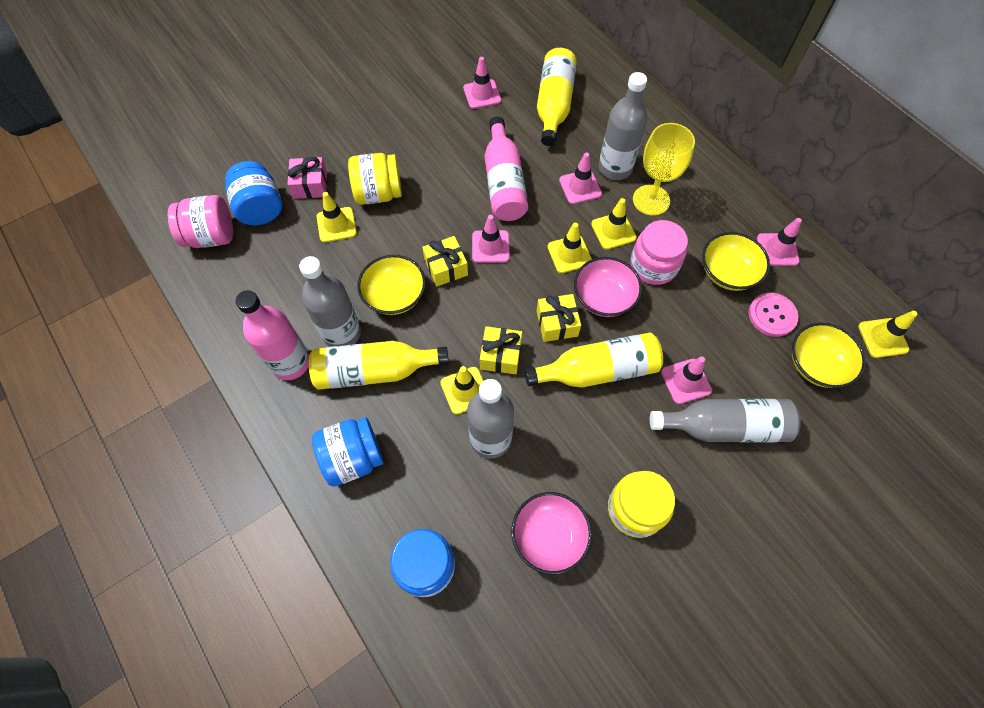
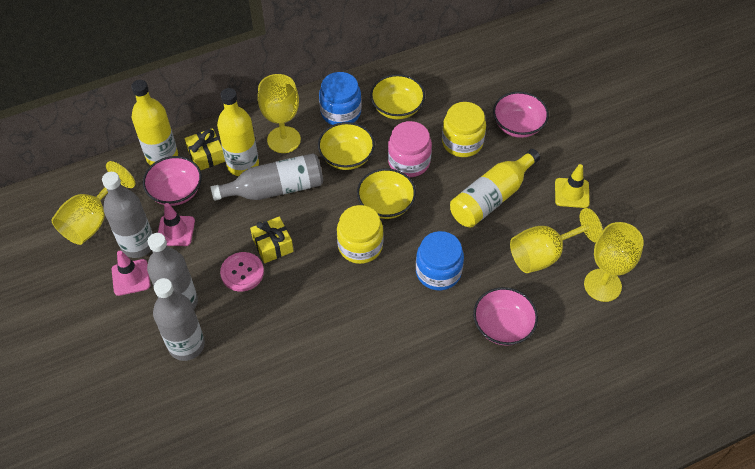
blue jar: 3 -> 2
pink bottle: 2 -> 0
pink bowl: 2 -> 3
pink gift: 1 -> 0
pink jar: 2 -> 1
pink traffic cone: 5 -> 2
yellow gift: 3 -> 2
yellow goblet: 1 -> 4
yellow traffic cone: 5 -> 1

